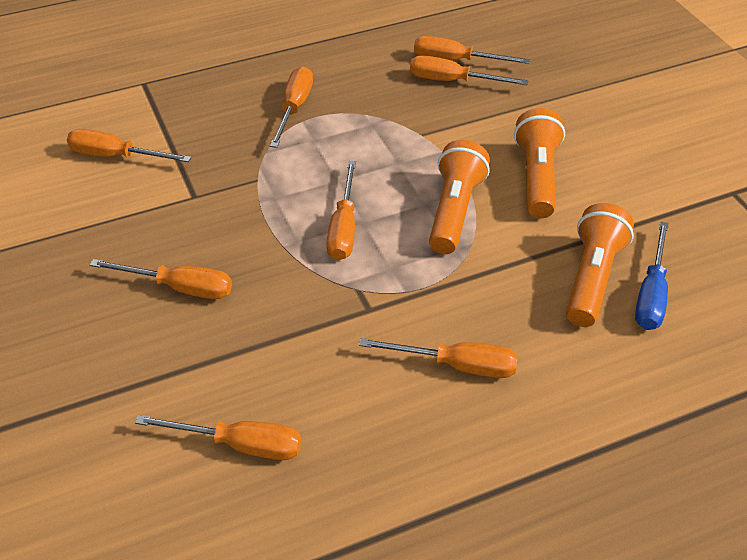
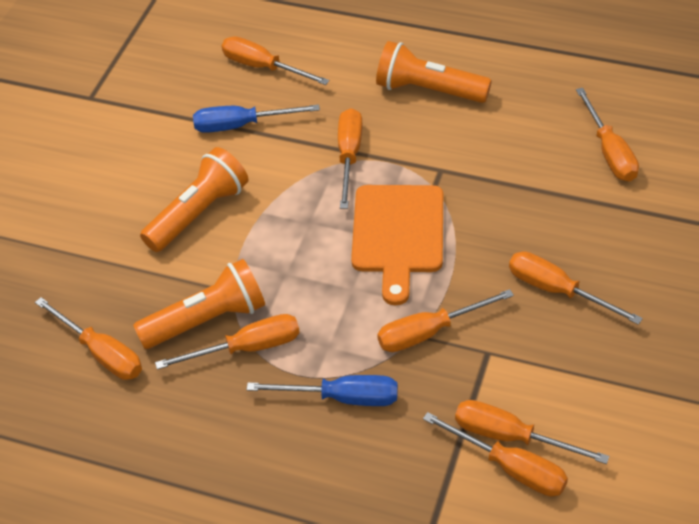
blue screwdriver: 1 -> 2
orange cutting board: 0 -> 1
orange screwdriver: 8 -> 9

